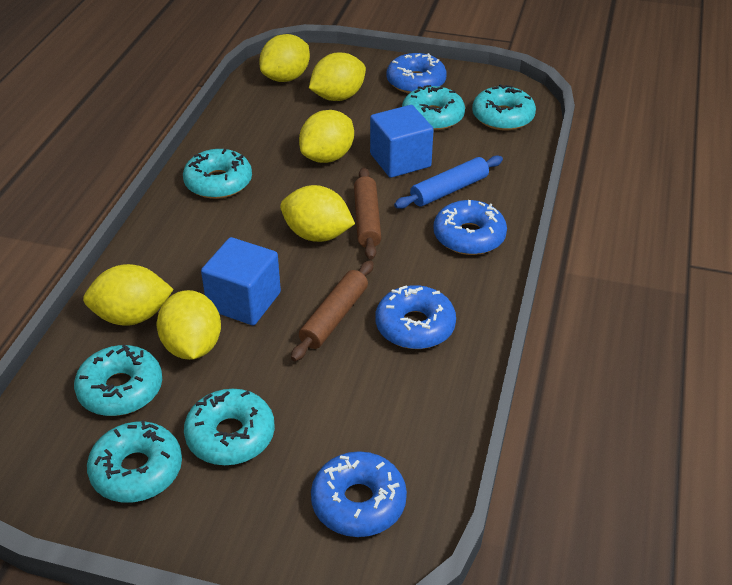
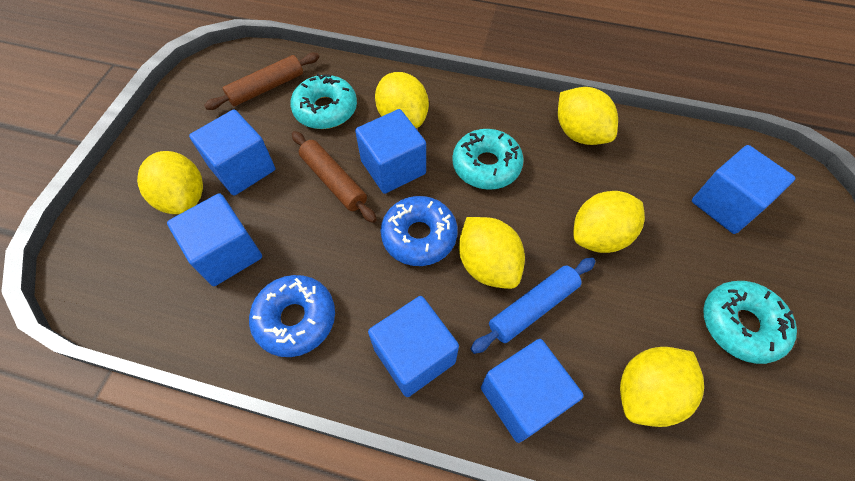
blue cube: 2 -> 6
blue donut: 4 -> 2
turquoise donut: 6 -> 3

